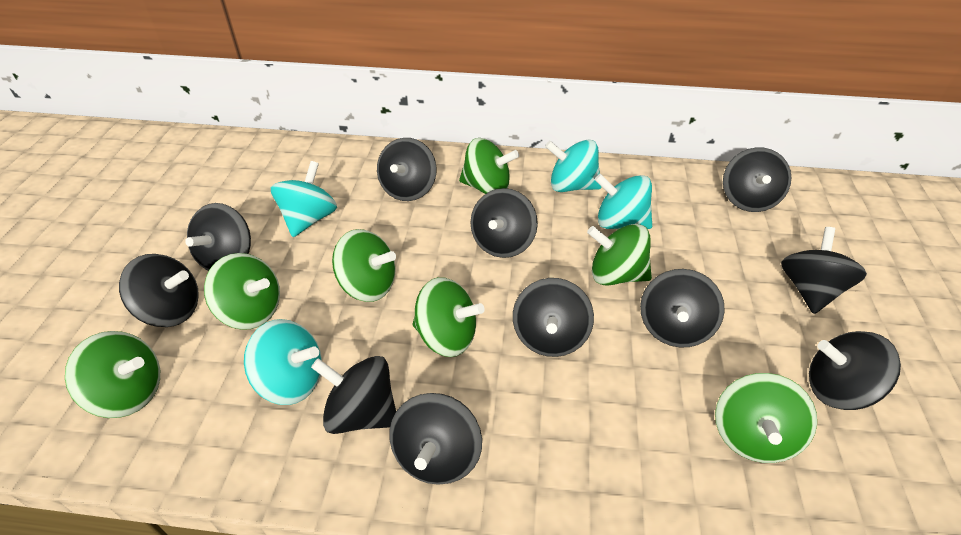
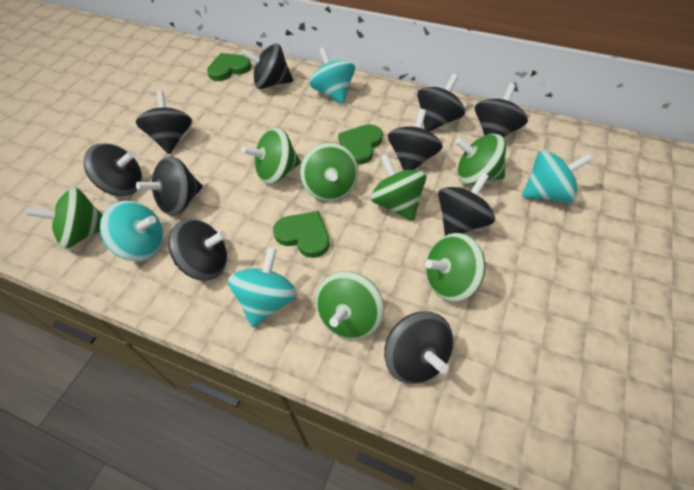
black spinning top: 11 -> 10
green heart: 0 -> 3

